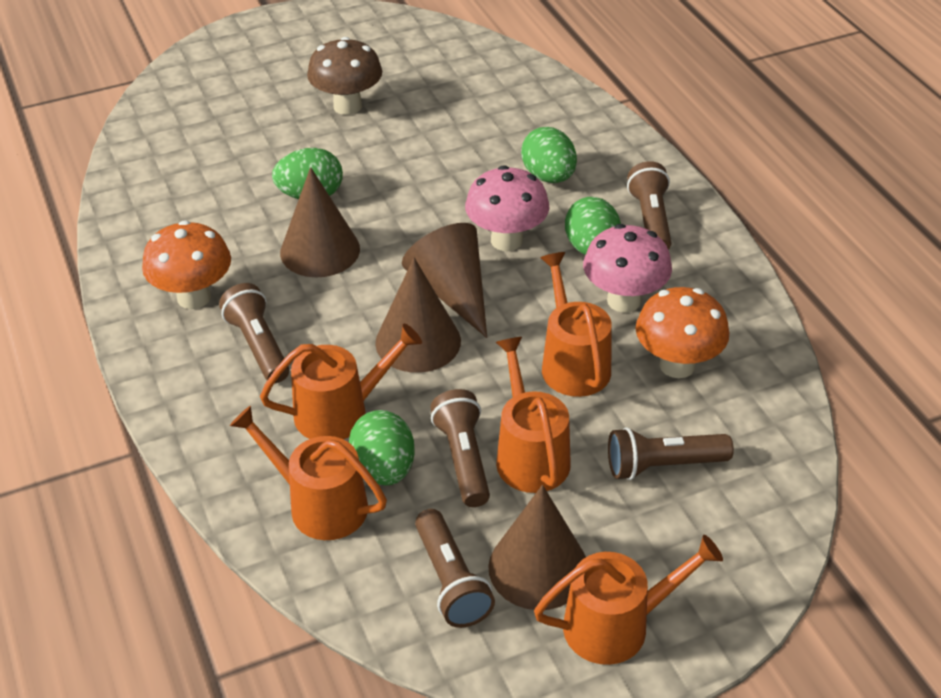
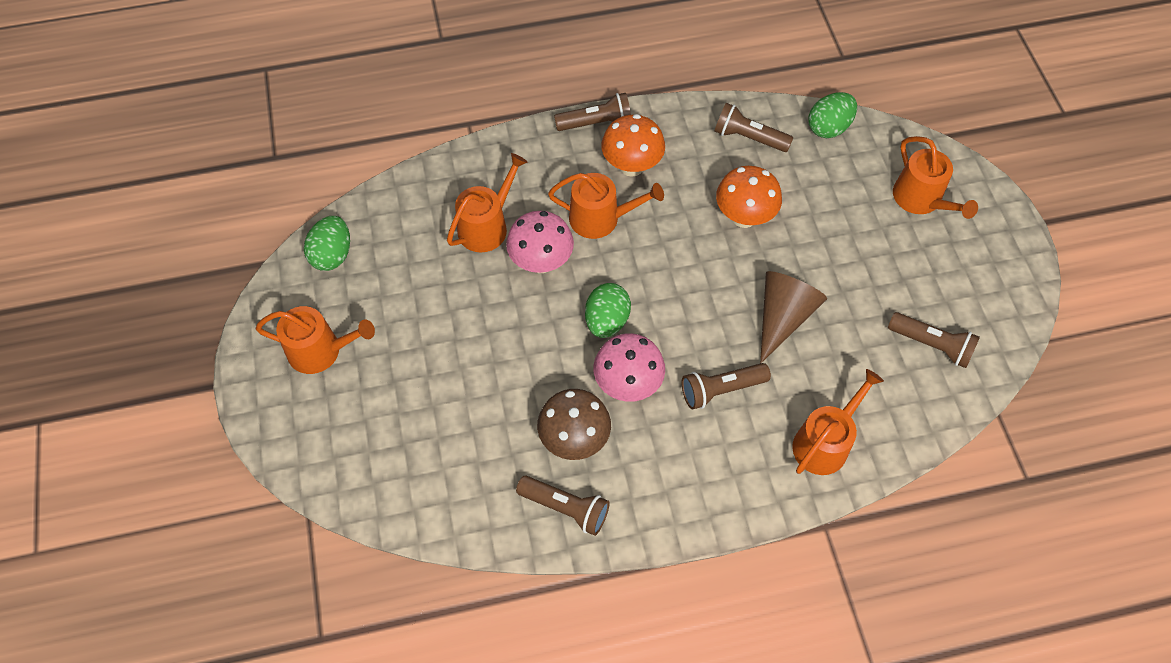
brown cone: 4 -> 1
green egg: 4 -> 3

